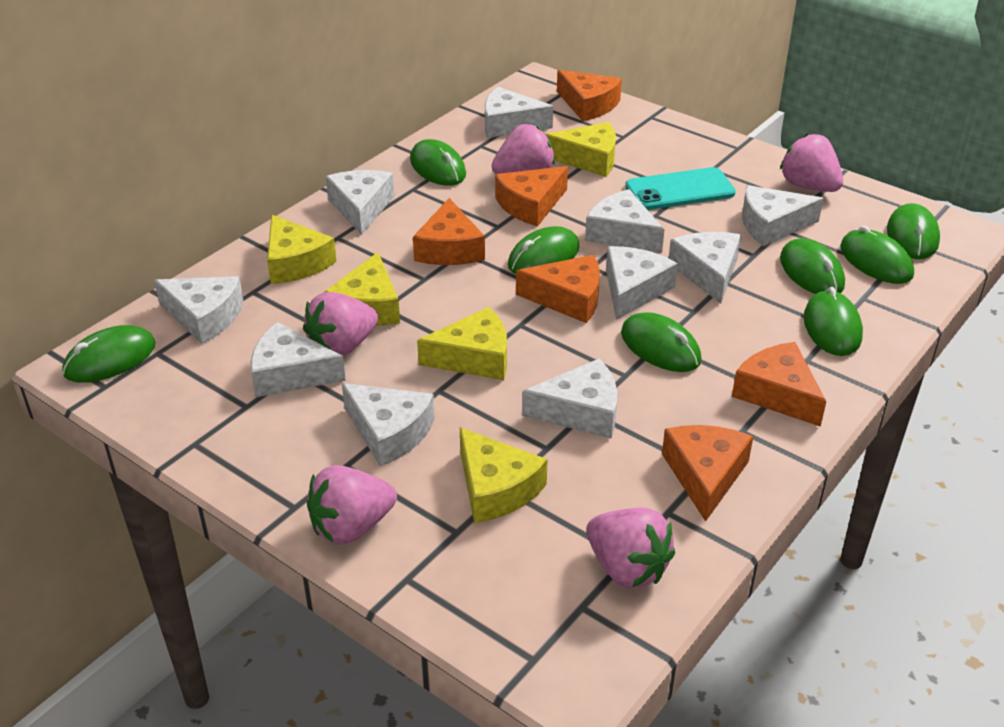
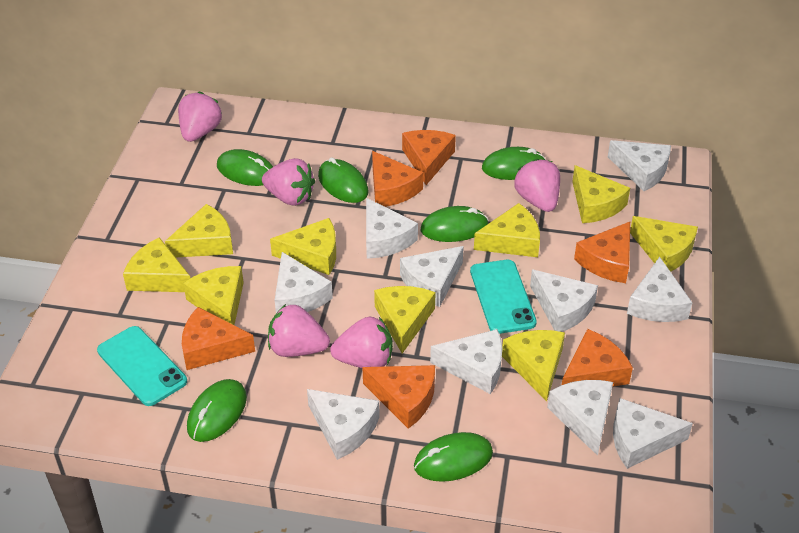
green mouse: 8 -> 6
turquoise phone: 1 -> 2
yellow cheese: 5 -> 9

